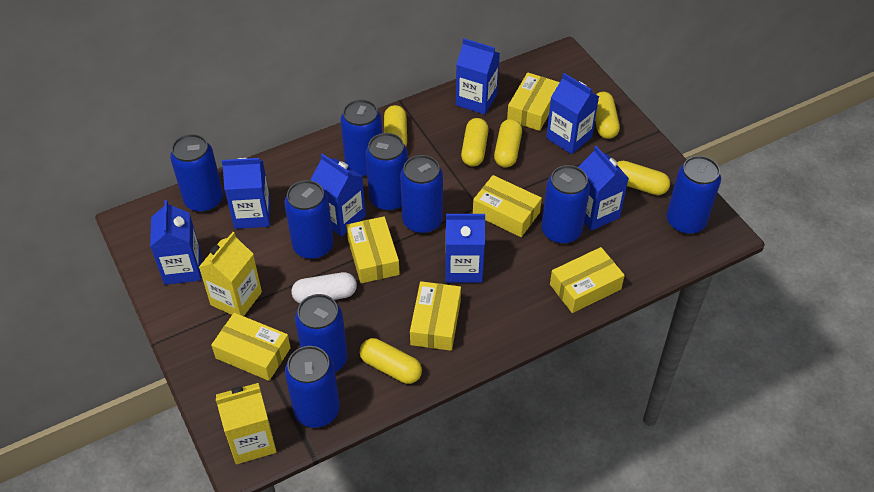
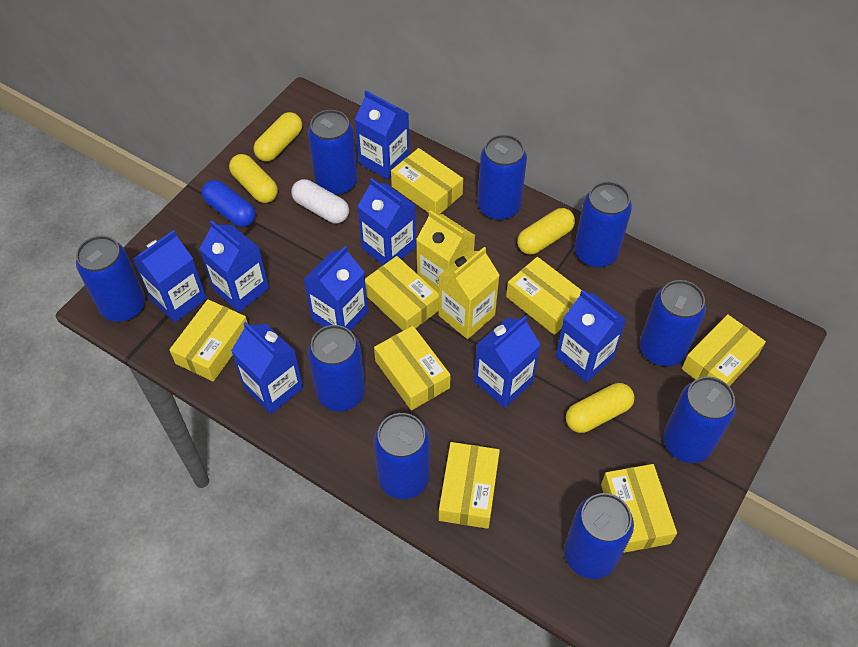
blue capsule: 0 -> 1
blue carton: 7 -> 8
yellow box: 6 -> 8
yellow capsule: 6 -> 4

